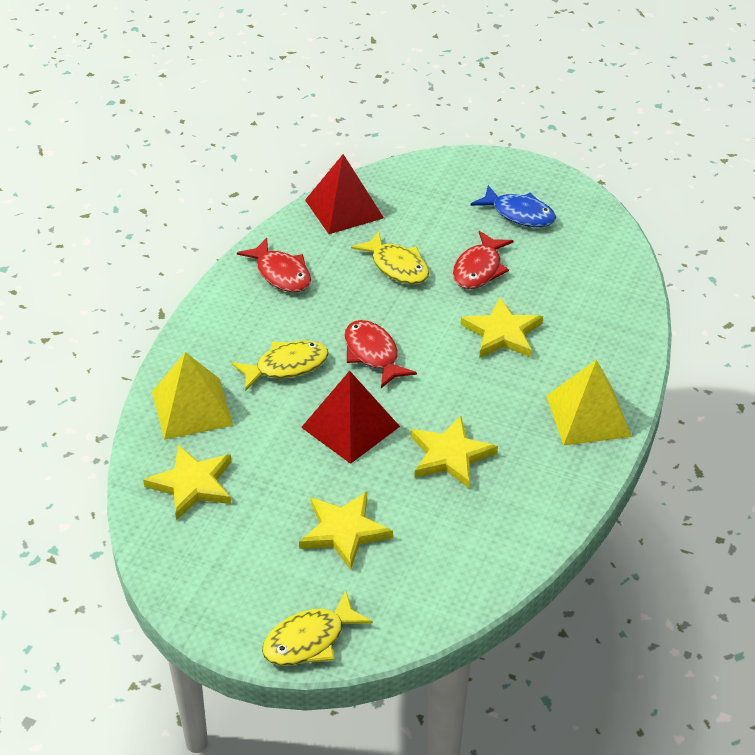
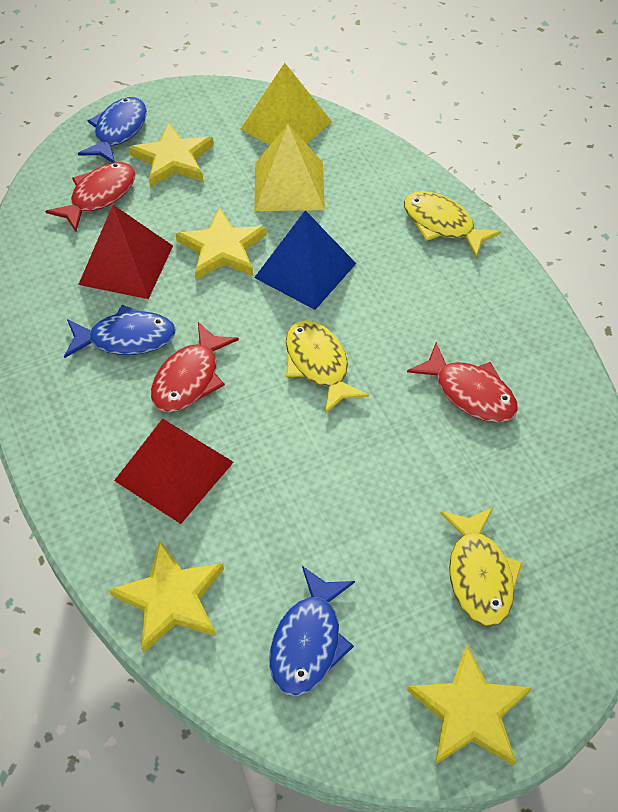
blue fish: 1 -> 3
blue pyramid: 0 -> 1

